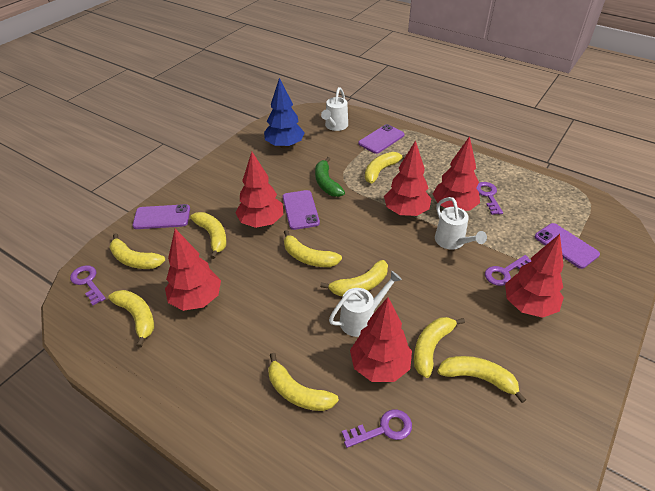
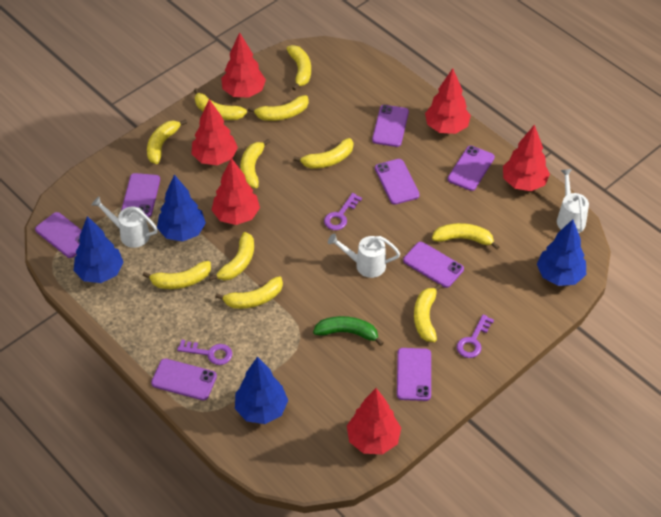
blue tree: 1 -> 4
purple key: 4 -> 3
purple phone: 4 -> 8
yellow banana: 9 -> 11

